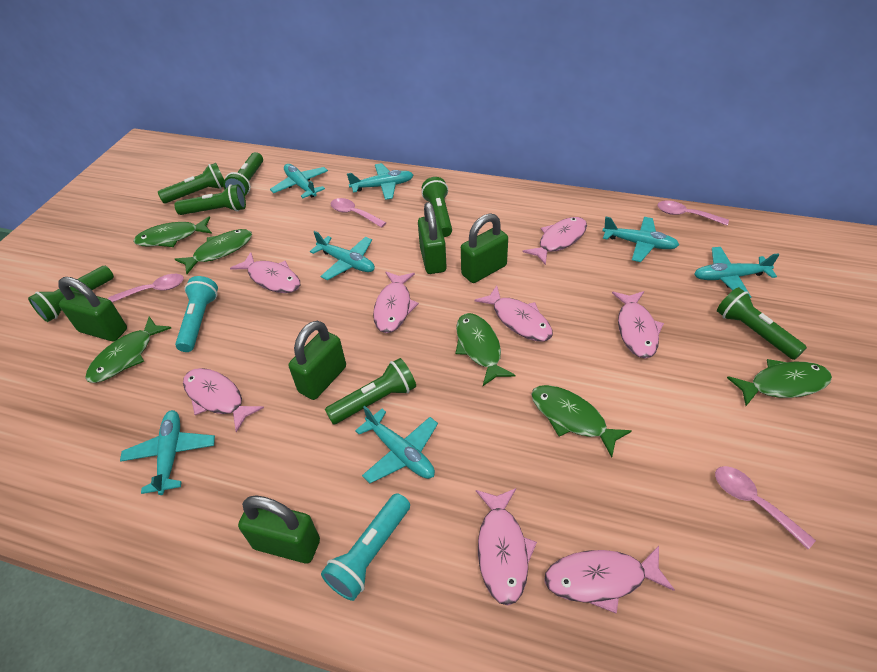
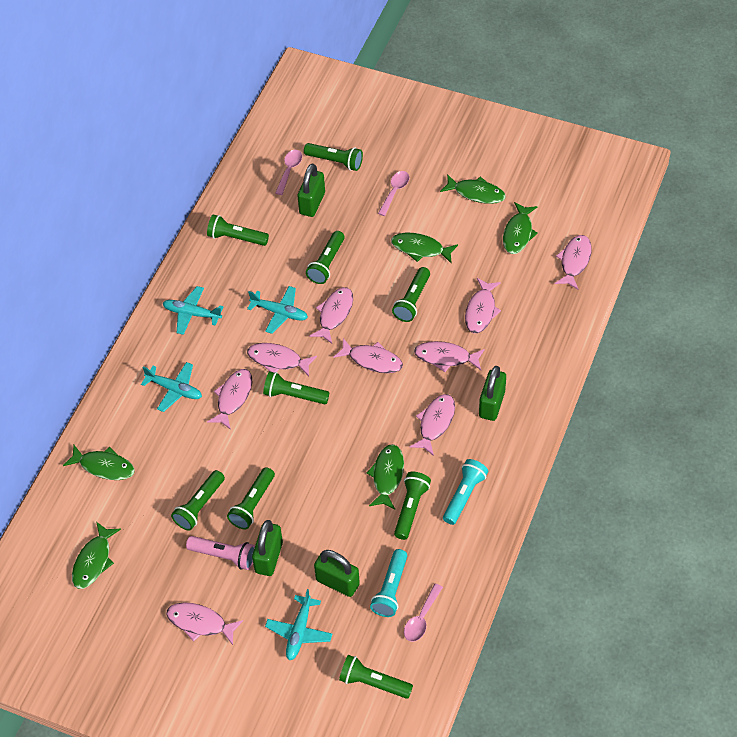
green flashlight: 7 -> 9
green padlock: 5 -> 4
pink fish: 8 -> 9
pink flashlight: 0 -> 1
pink spoon: 4 -> 3
turquoise plane: 7 -> 4

